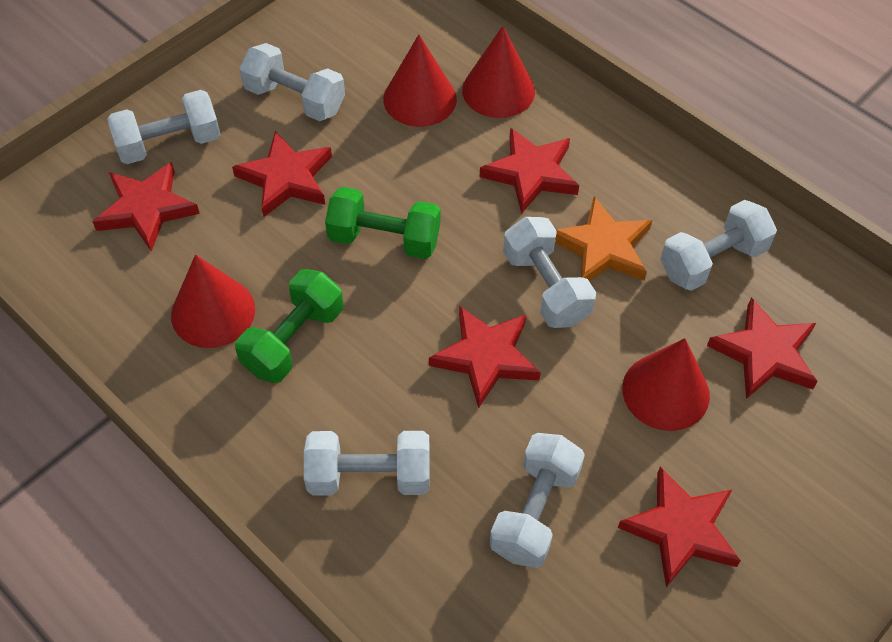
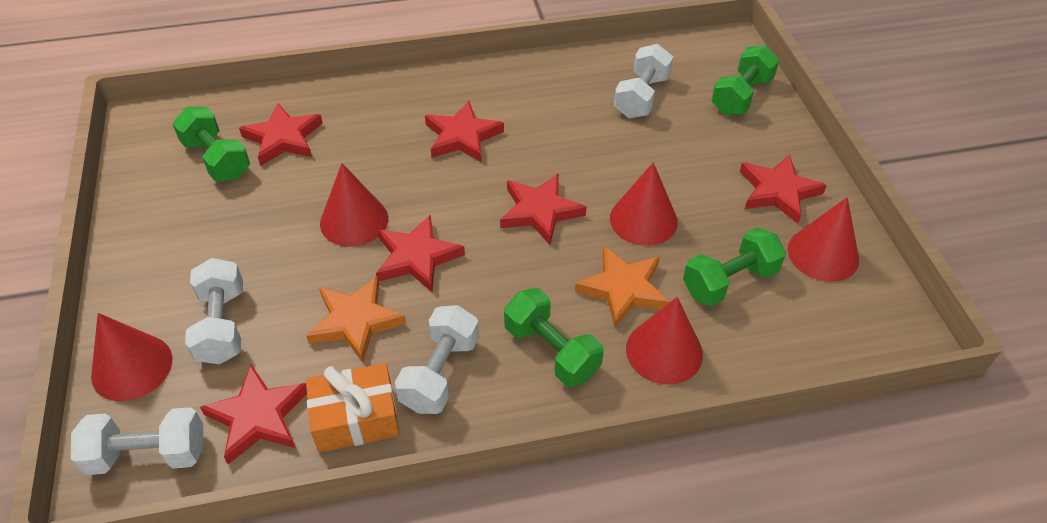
green dumbbell: 2 -> 4
orange gift: 0 -> 1
orange star: 1 -> 2
red cone: 4 -> 5
white dumbbell: 6 -> 4

